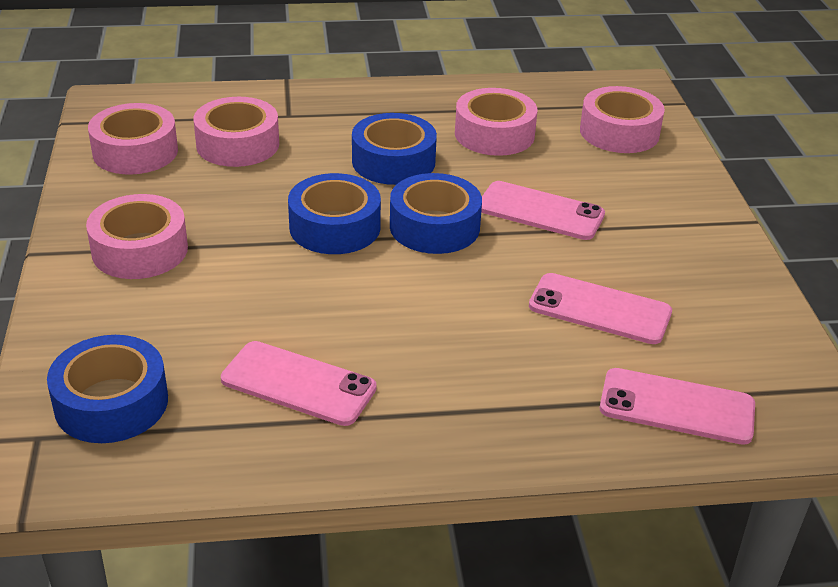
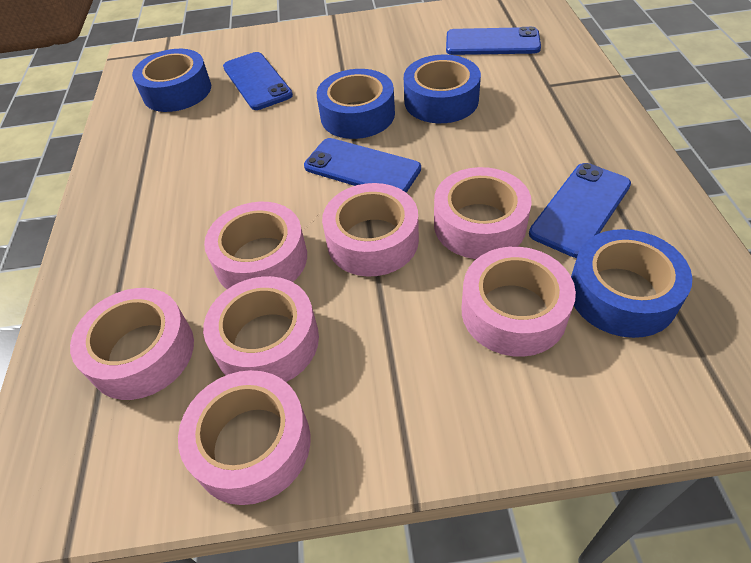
blue phone: 0 -> 4
pink phone: 4 -> 0
pink tape: 5 -> 7

